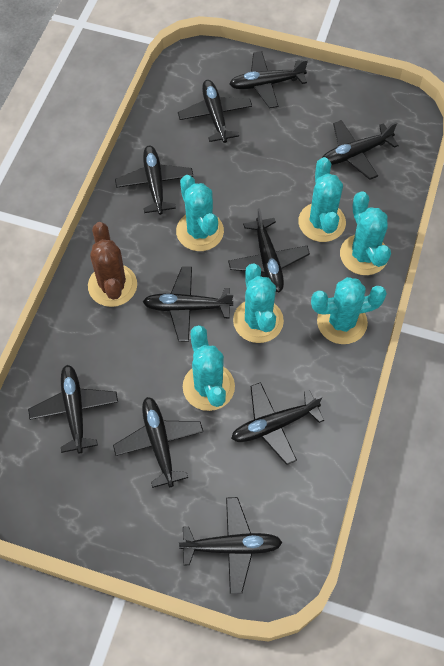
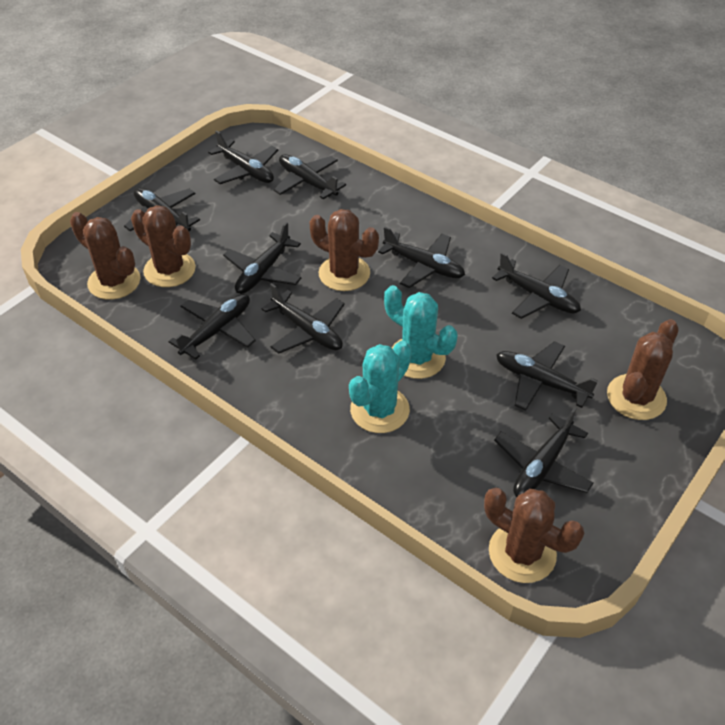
brown cactus: 1 -> 5
turquoise cactus: 6 -> 2

